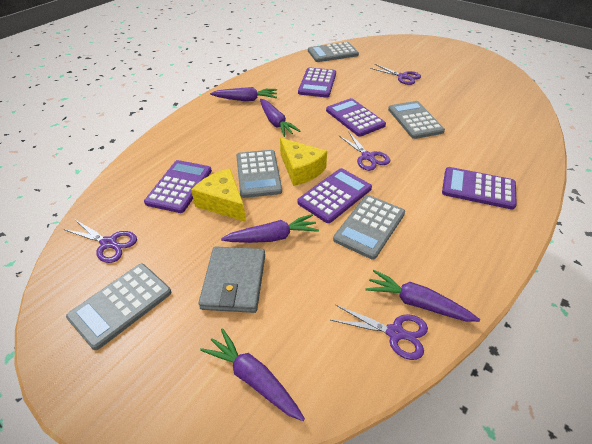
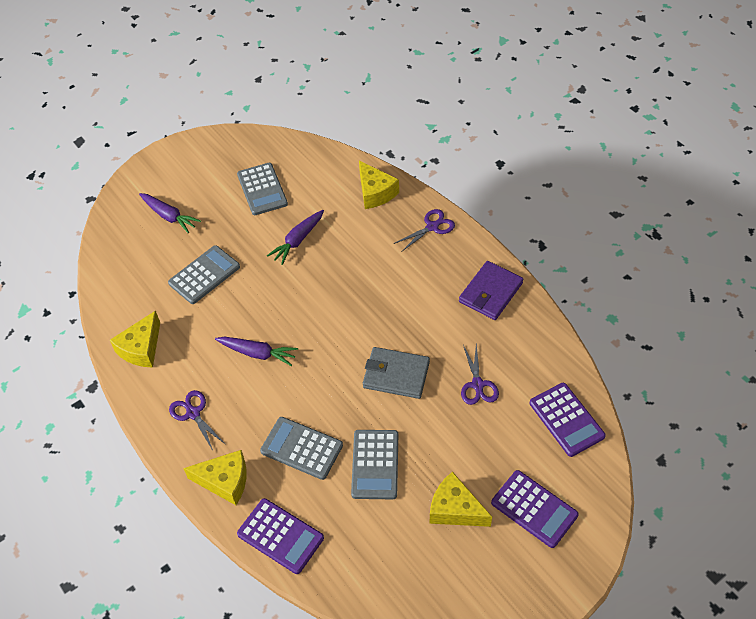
grey calculator: 5 -> 4
purple calculator: 5 -> 3
purple carrot: 5 -> 3
purple scissors: 4 -> 3
purple wallet: 0 -> 1
yellow cheese: 2 -> 4

